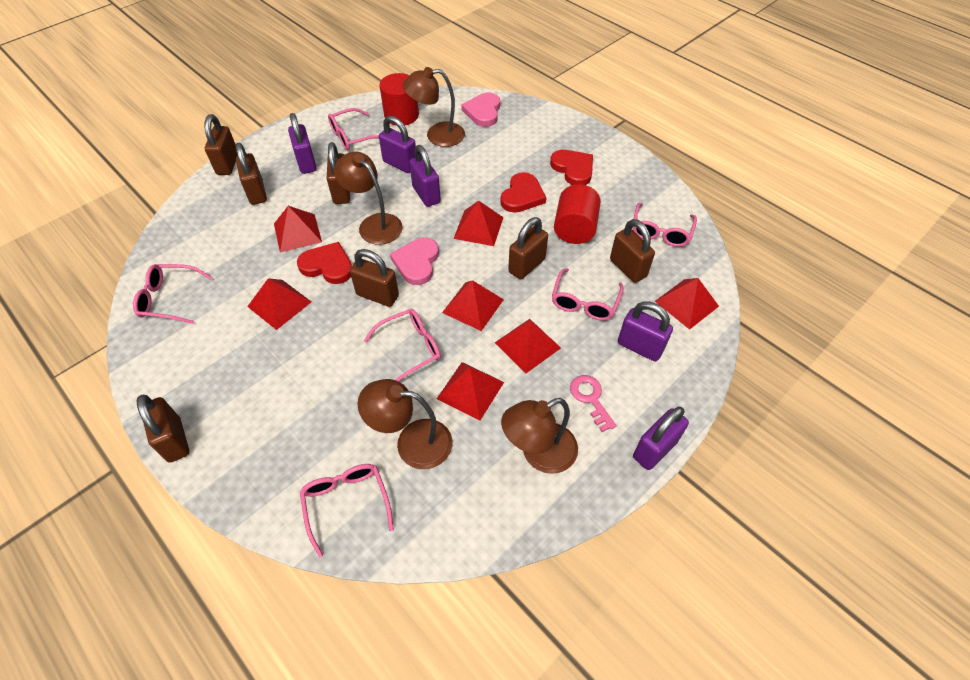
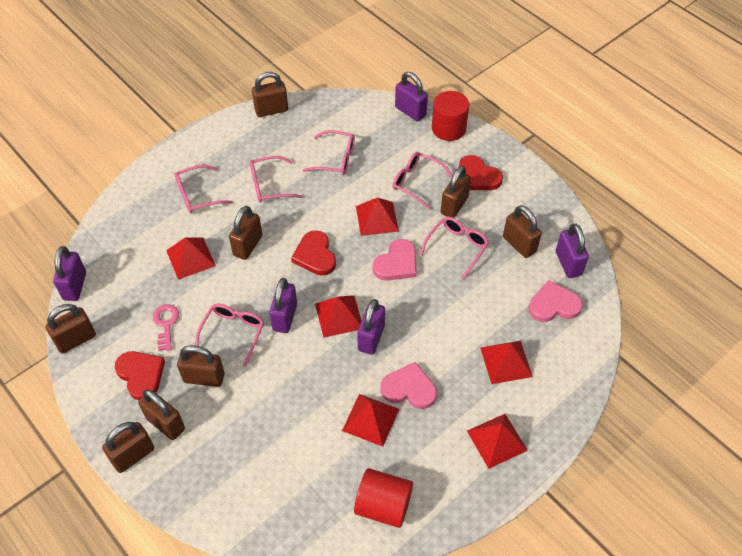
brown lamp: 4 -> 0
brown padlock: 7 -> 8
pink heart: 2 -> 3
red pyramid: 7 -> 6

